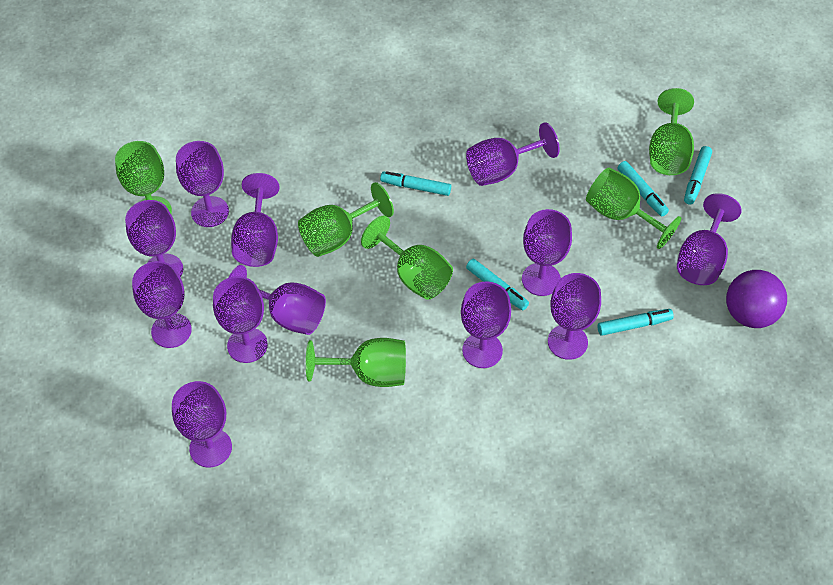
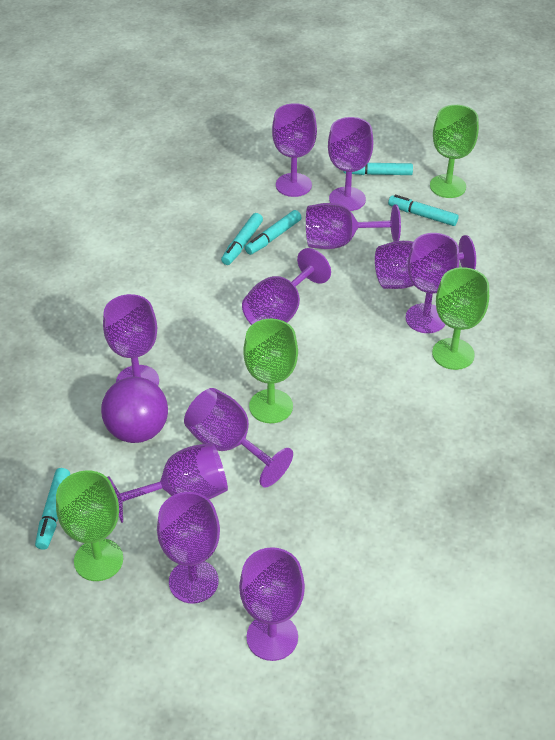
green goblet: 6 -> 4
purple goblet: 12 -> 11

